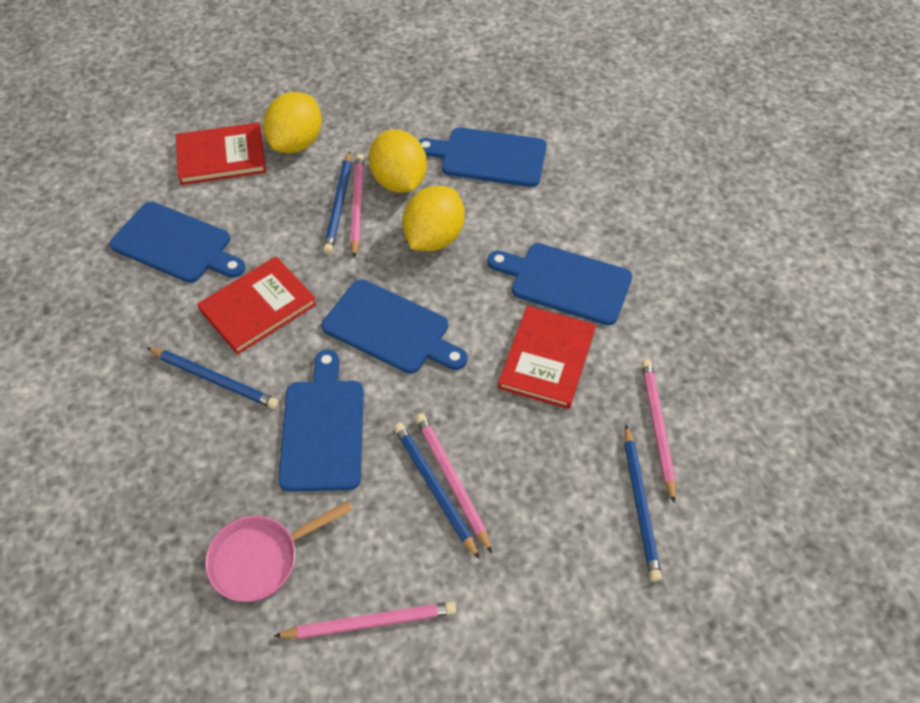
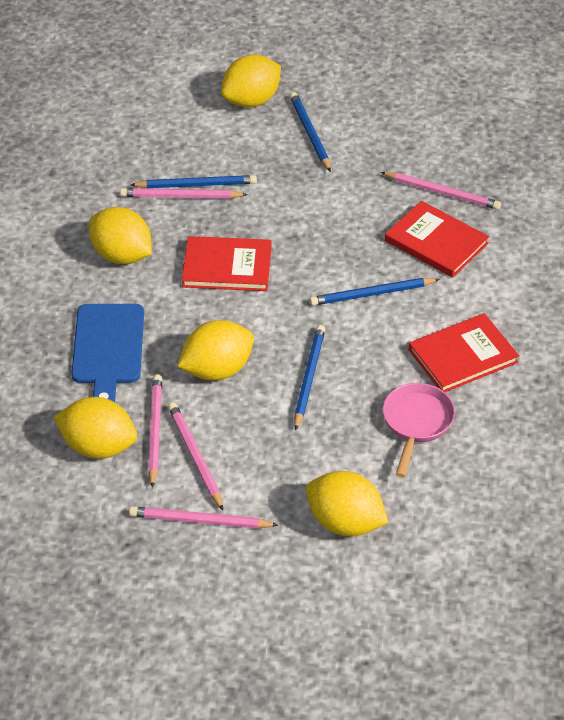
blue cutting board: 5 -> 1
pink pencil: 4 -> 5
yellow lemon: 3 -> 5

